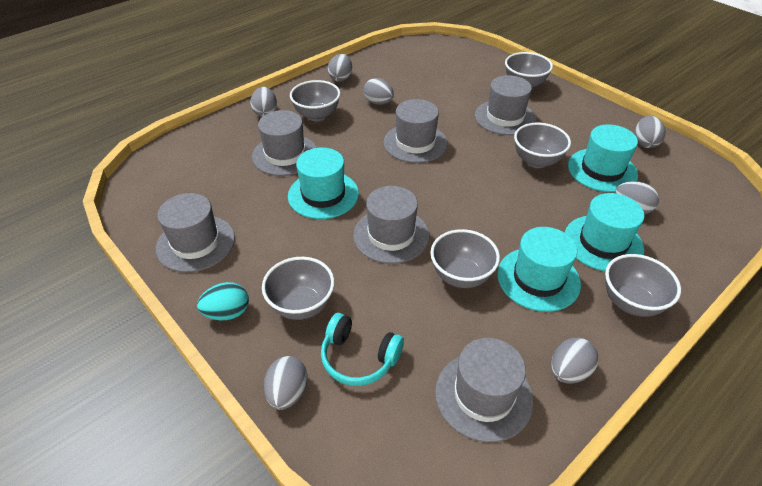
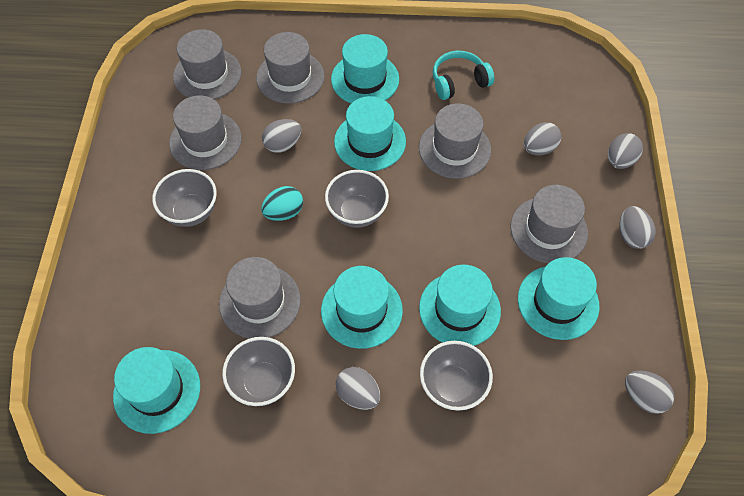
grey bowl: 6 -> 4
grey egg: 7 -> 6
turquoise hat: 4 -> 6

